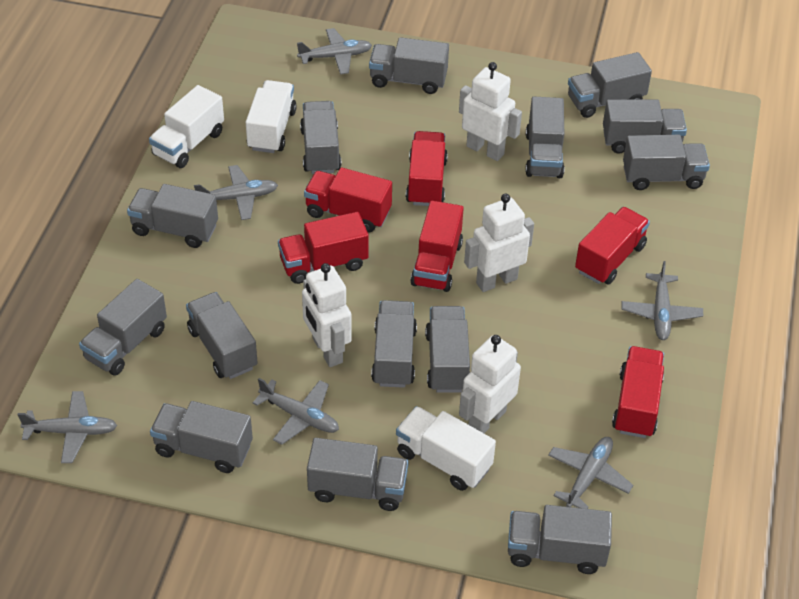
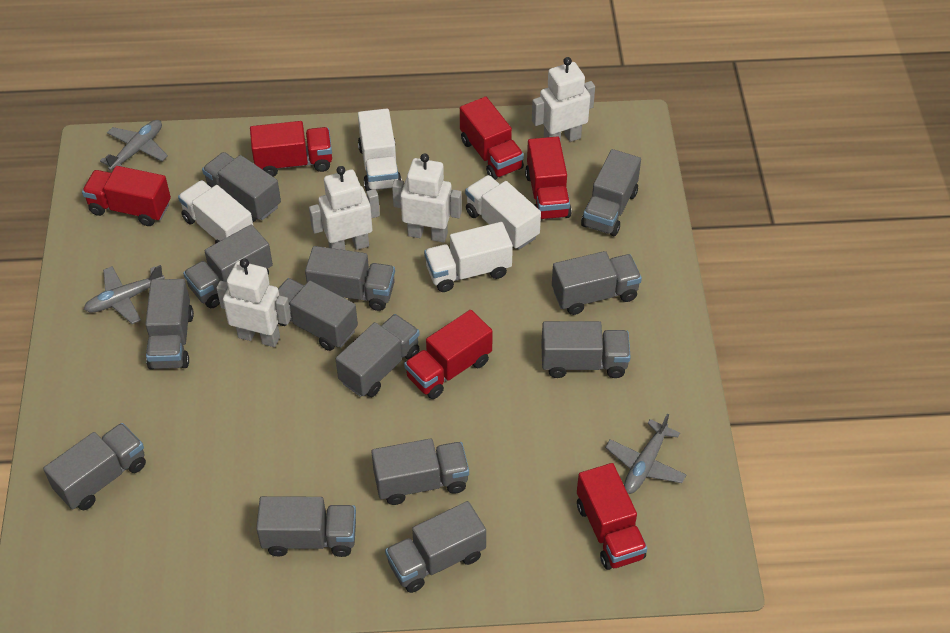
grey plane: 6 -> 3
grey truck: 14 -> 13
white truck: 3 -> 4

